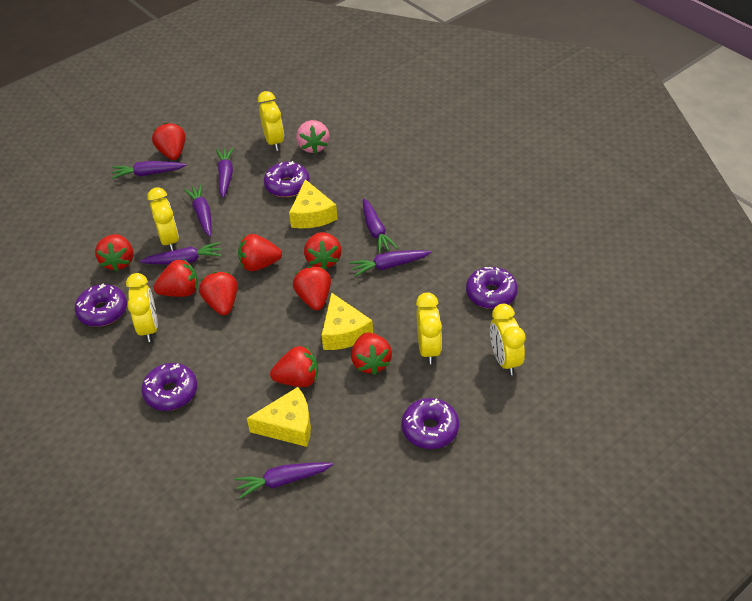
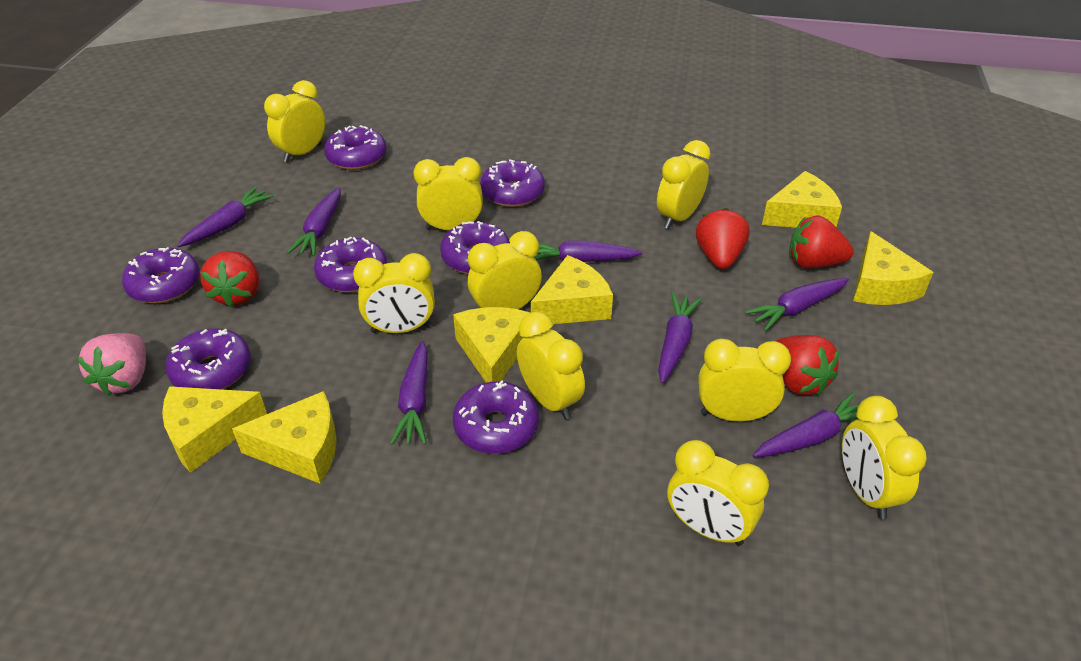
purple donut: 5 -> 7
red strawberry: 9 -> 4
yellow cheese: 3 -> 6
yellow clock: 5 -> 9

